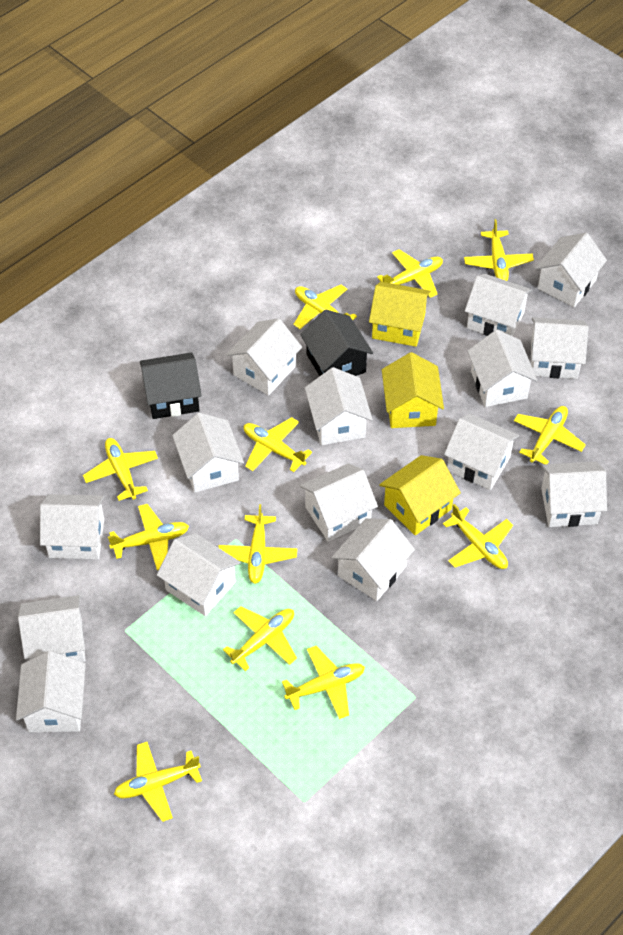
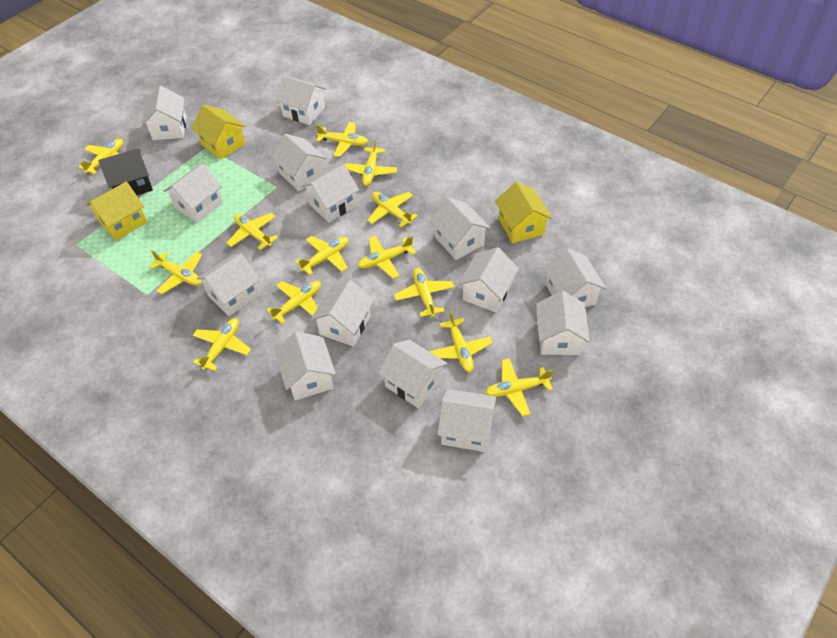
black house: 2 -> 1
white house: 15 -> 14
yellow plane: 12 -> 13

